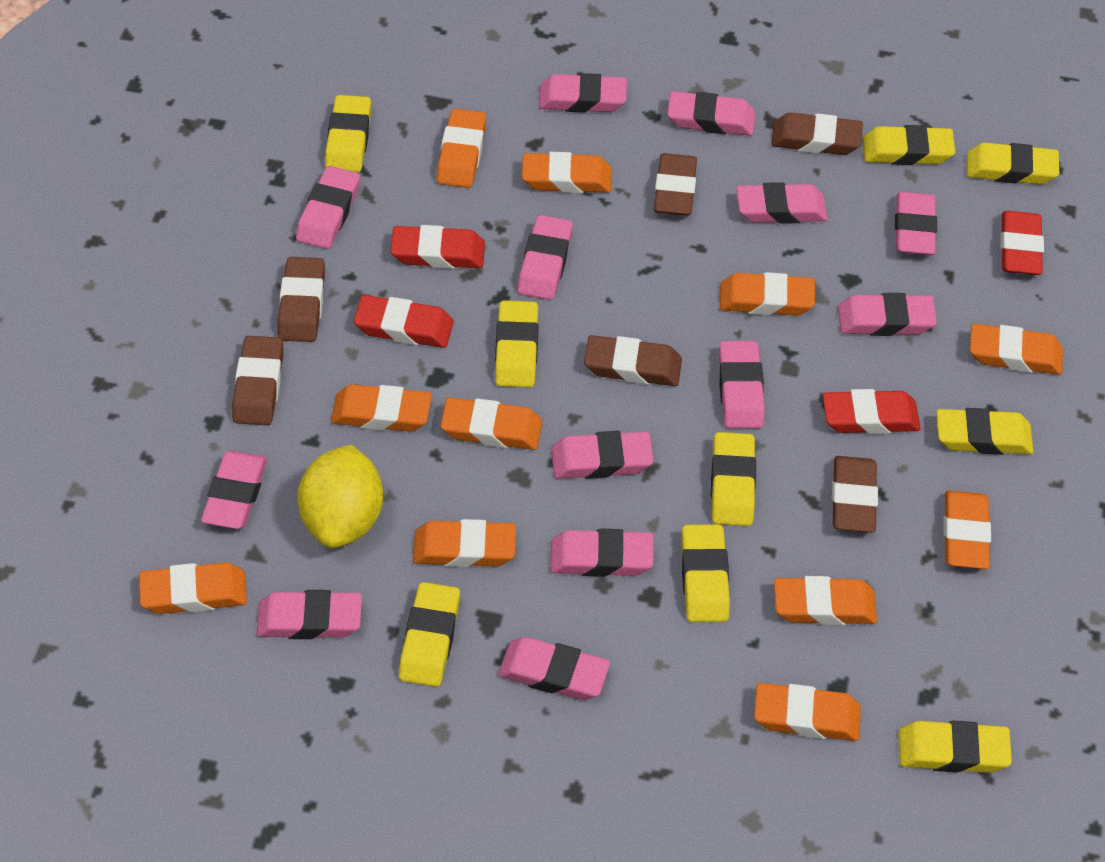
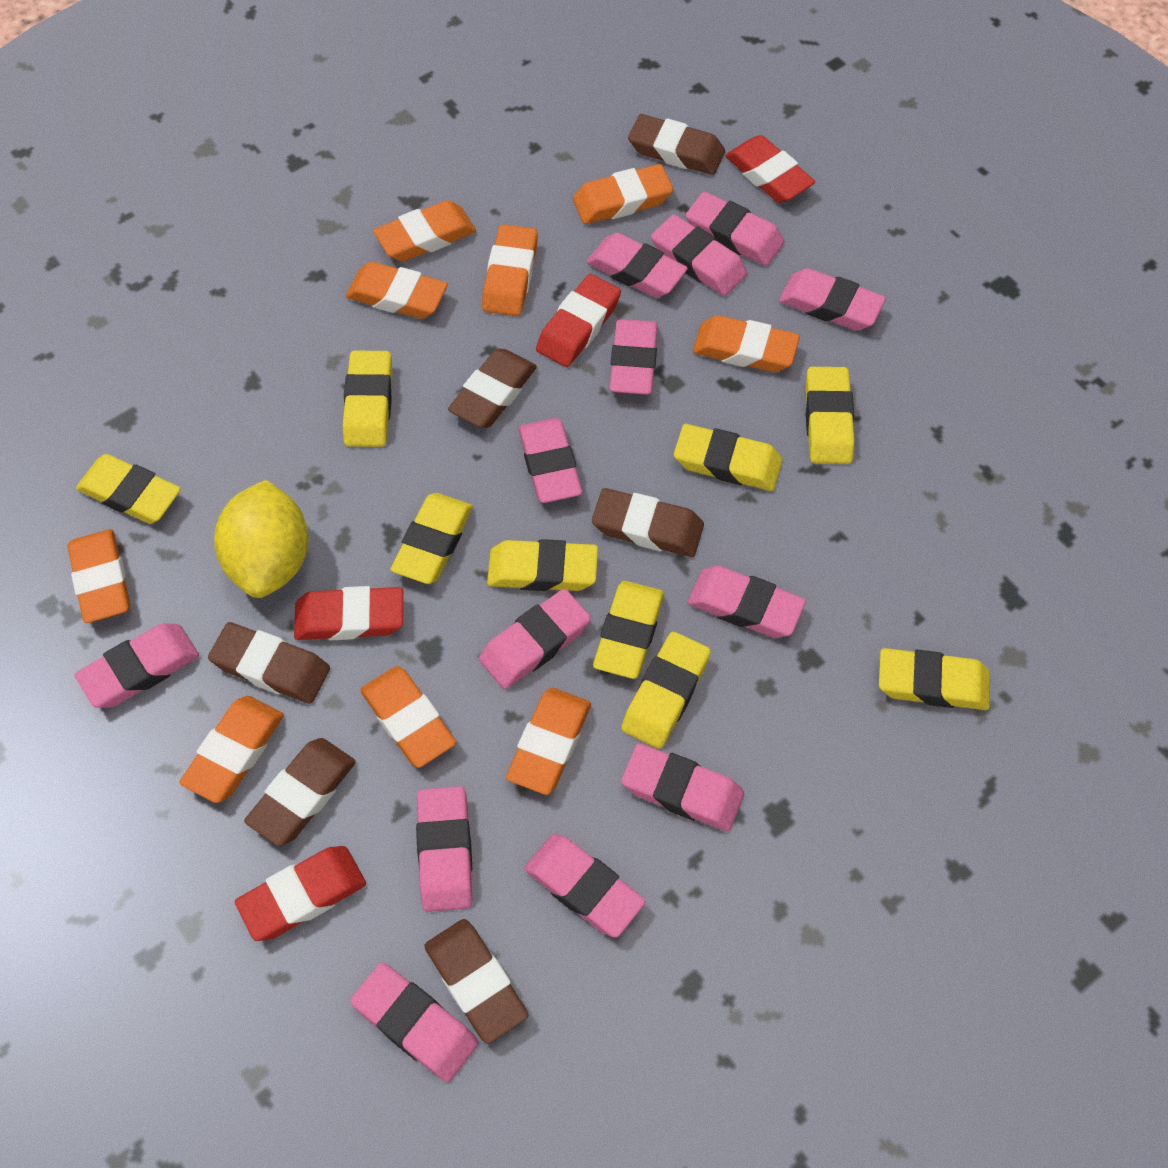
orange eraser: 11 -> 9

